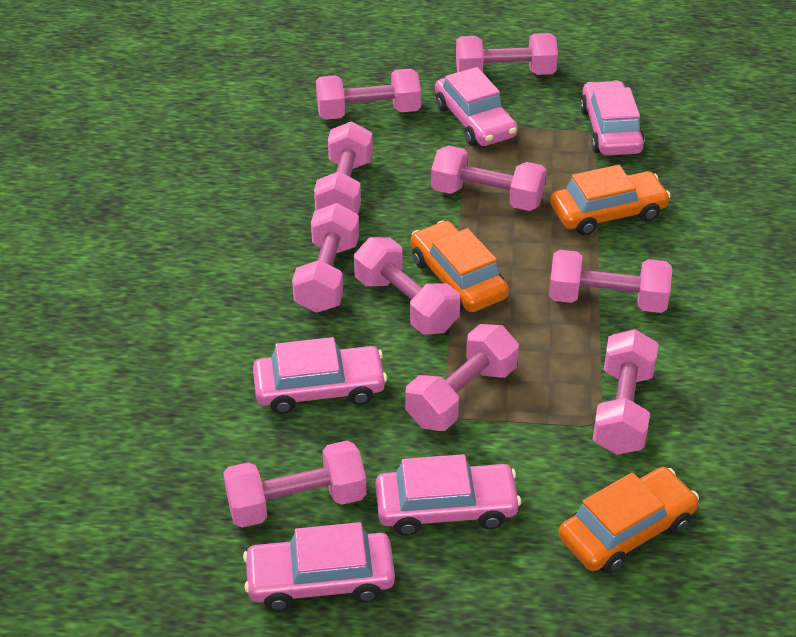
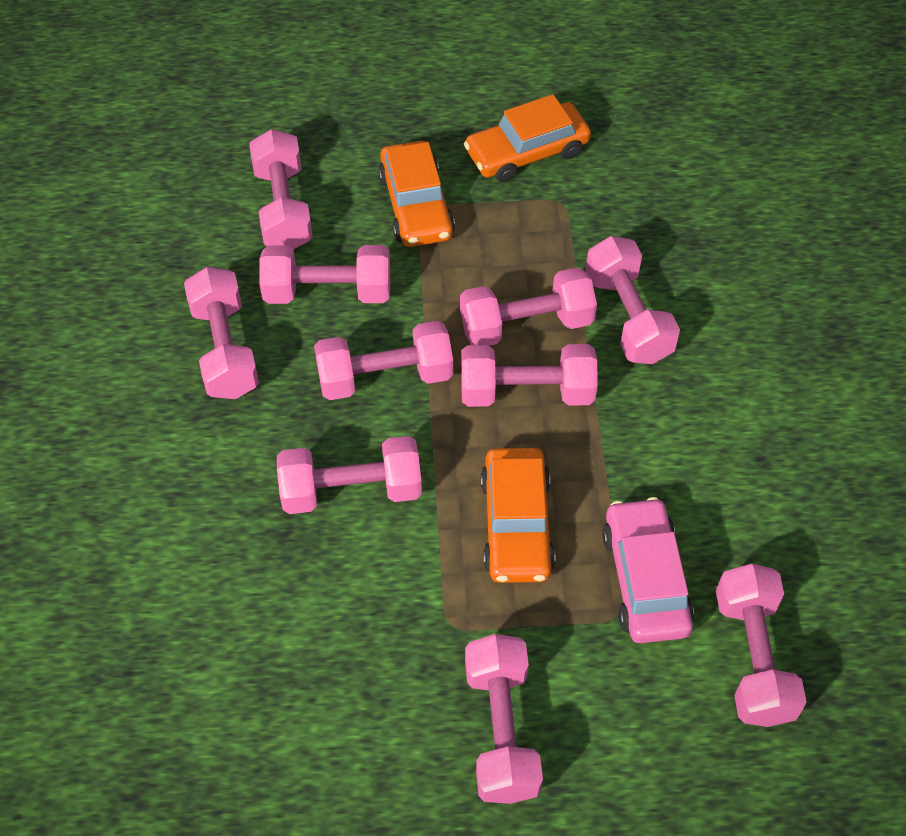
pink car: 5 -> 1

